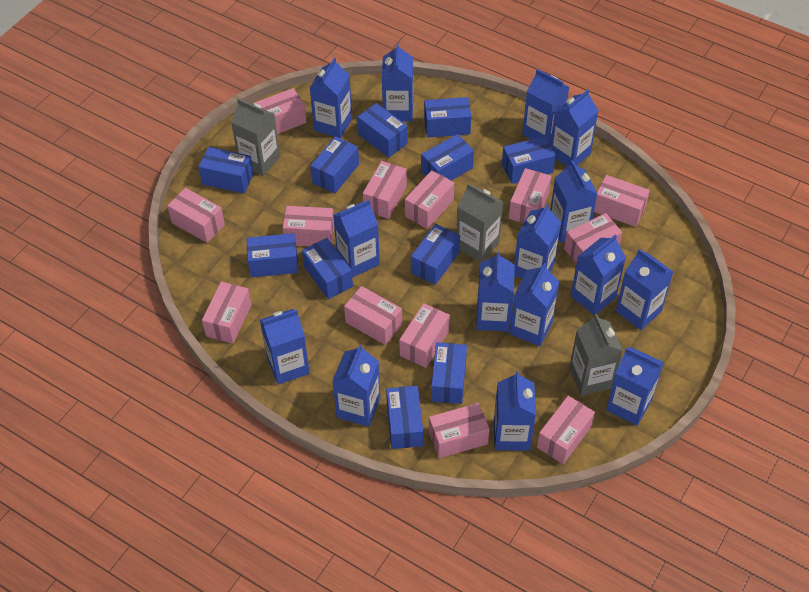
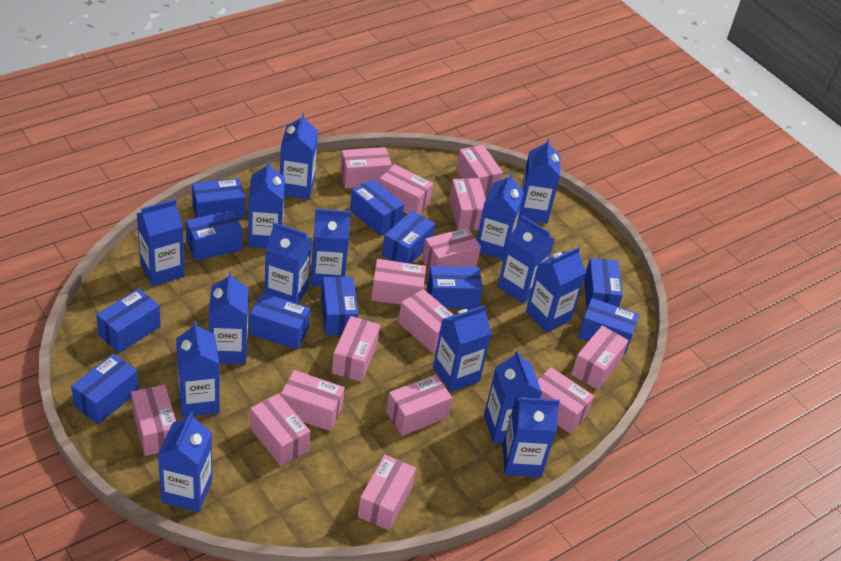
grey carton: 3 -> 0
pink box: 13 -> 15

